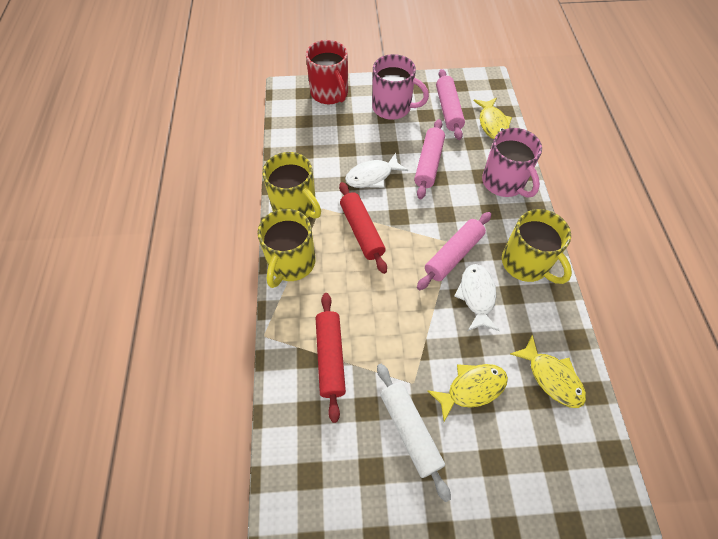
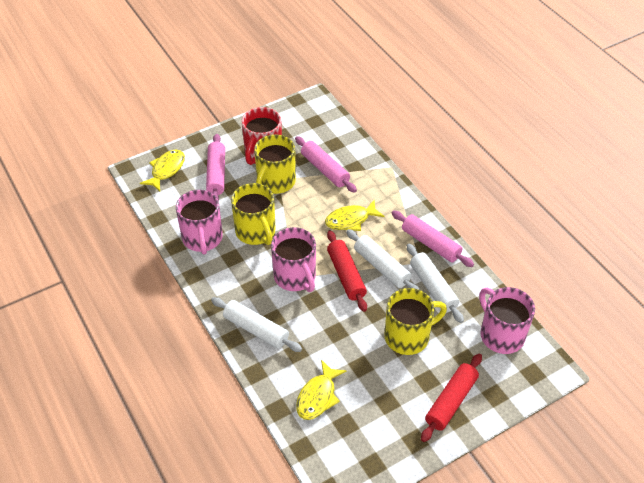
pink mug: 2 -> 3
white fish: 2 -> 0
white rolling pin: 1 -> 3

